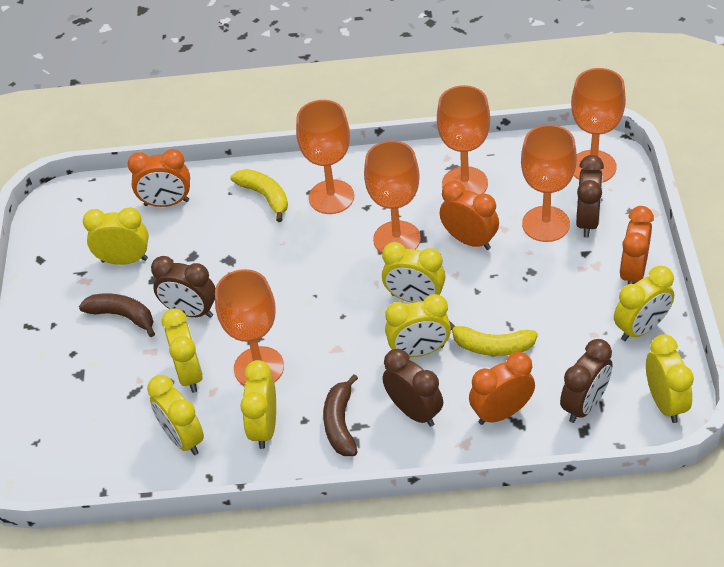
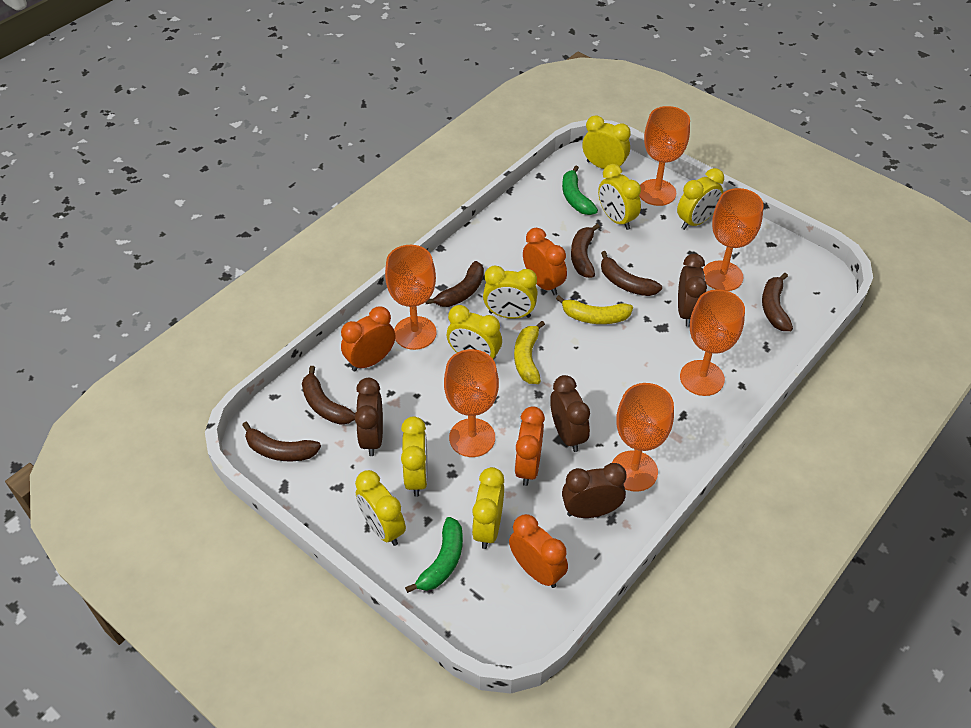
brown banana: 2 -> 6
green banana: 0 -> 2

